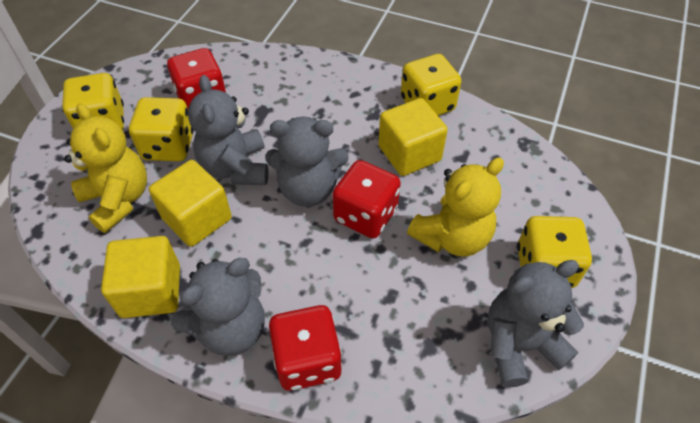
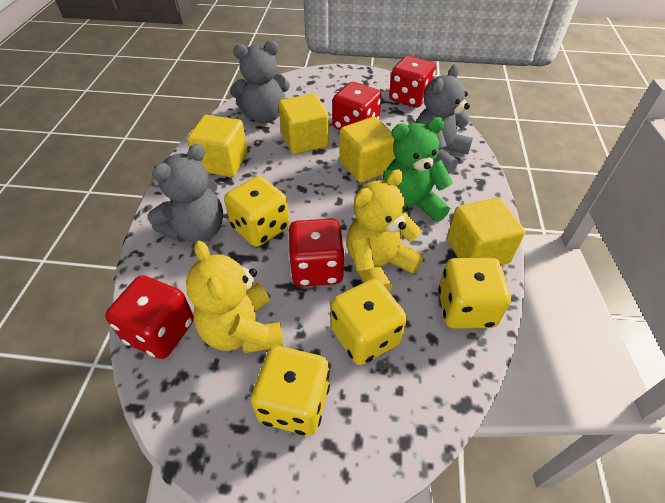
green teddy bear: 0 -> 1
grey teddy bear: 4 -> 3
red dice: 3 -> 4
yellow cube: 3 -> 4

